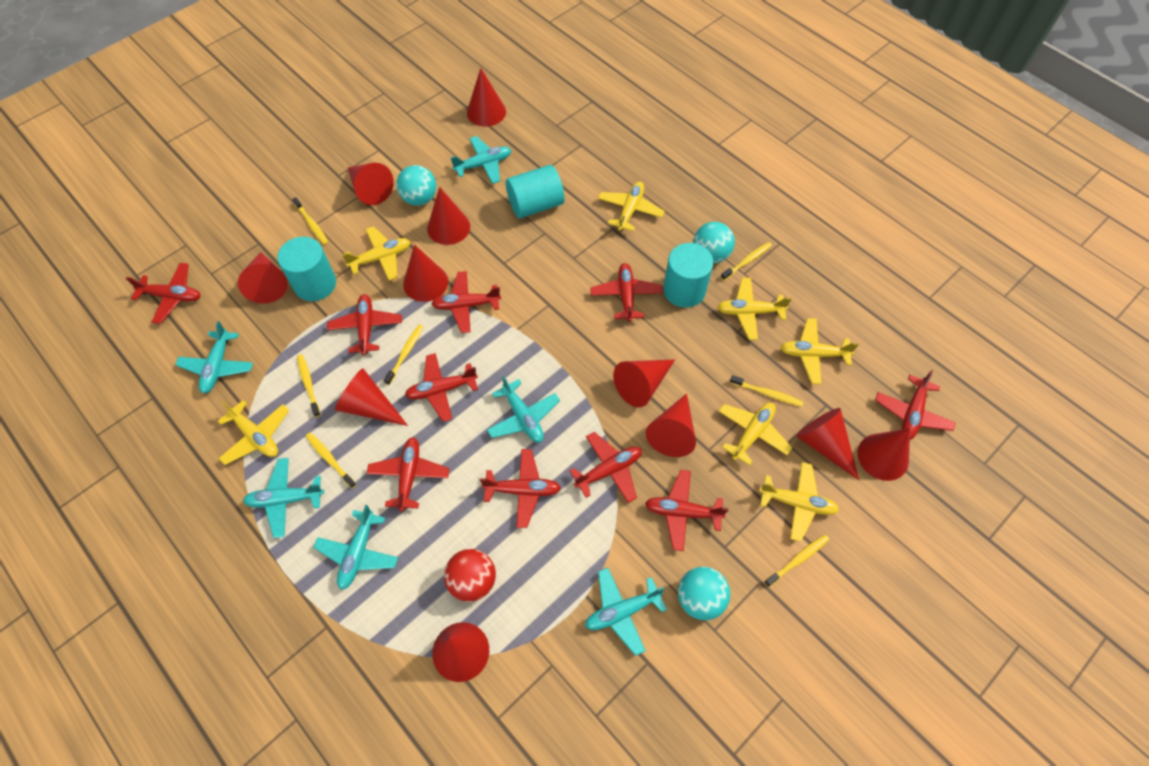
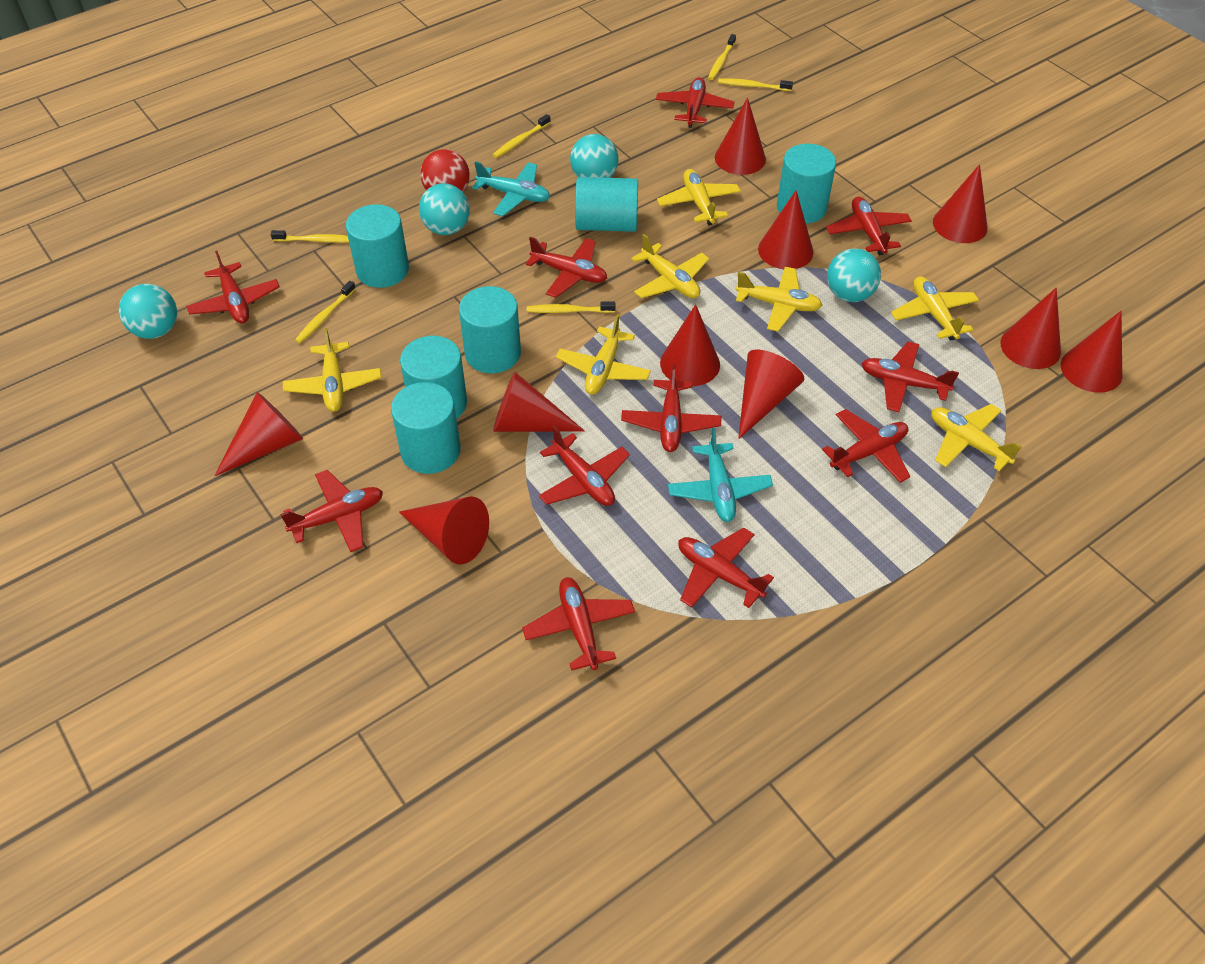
red cone: 11 -> 10
red plane: 10 -> 11
turquoise ball: 3 -> 4
turquoise cylinder: 3 -> 6
turquoise plane: 6 -> 2
yellow toothbrush: 7 -> 6

